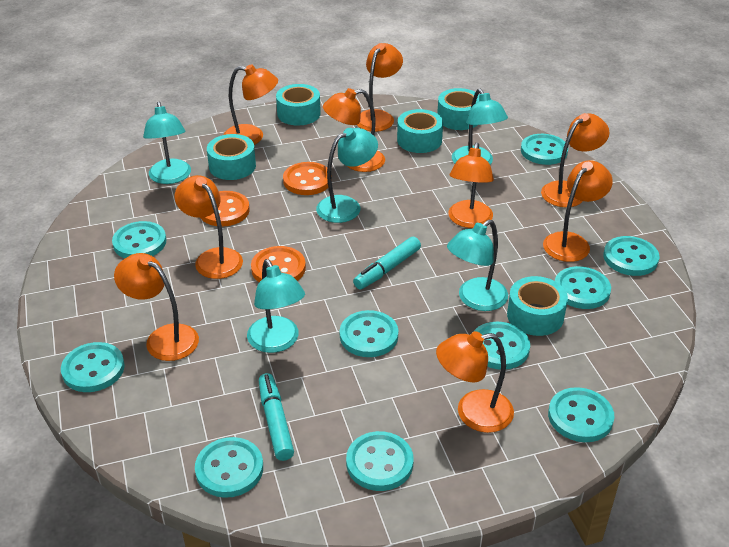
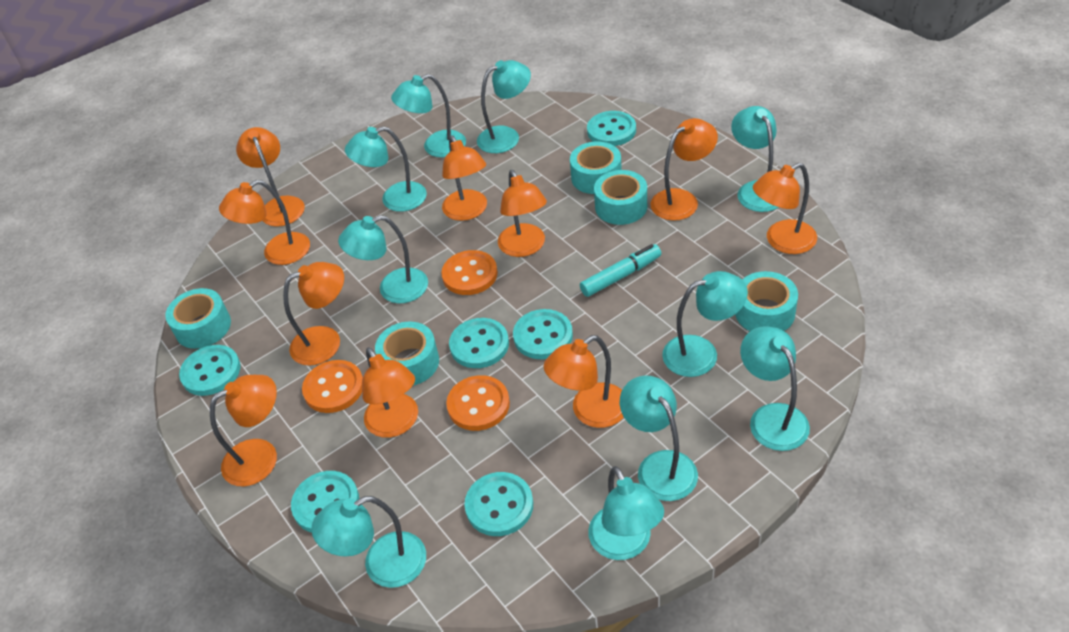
orange lamp: 9 -> 10
turquoise button: 10 -> 6
turquoise lamp: 5 -> 10
turquoise marker: 2 -> 1

